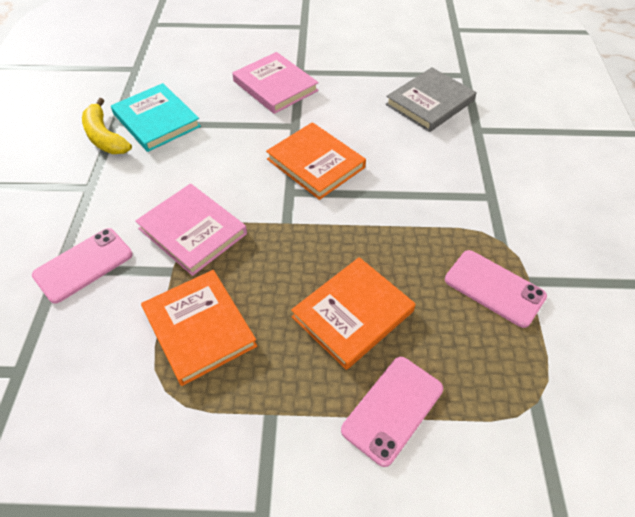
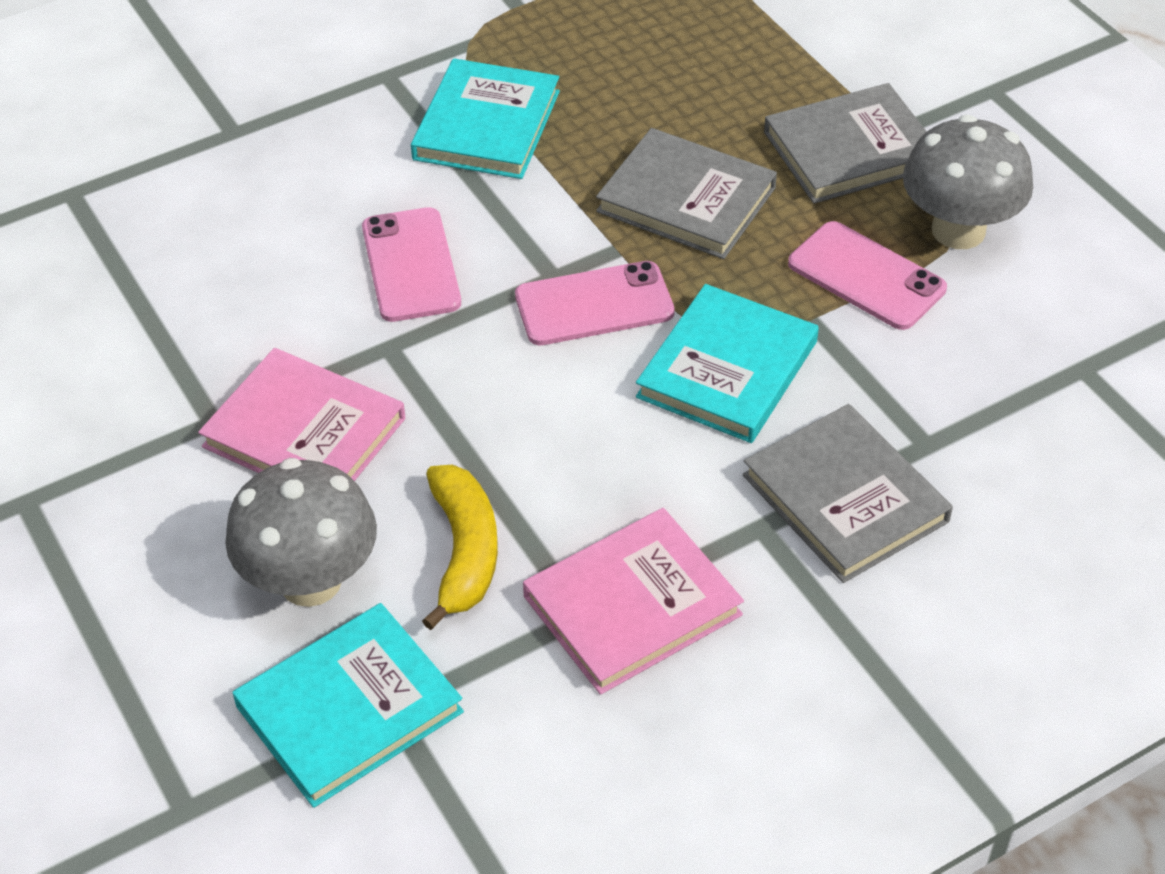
grey book: 1 -> 3
grey mushroom: 0 -> 2
orange book: 3 -> 0
turquoise book: 1 -> 3

